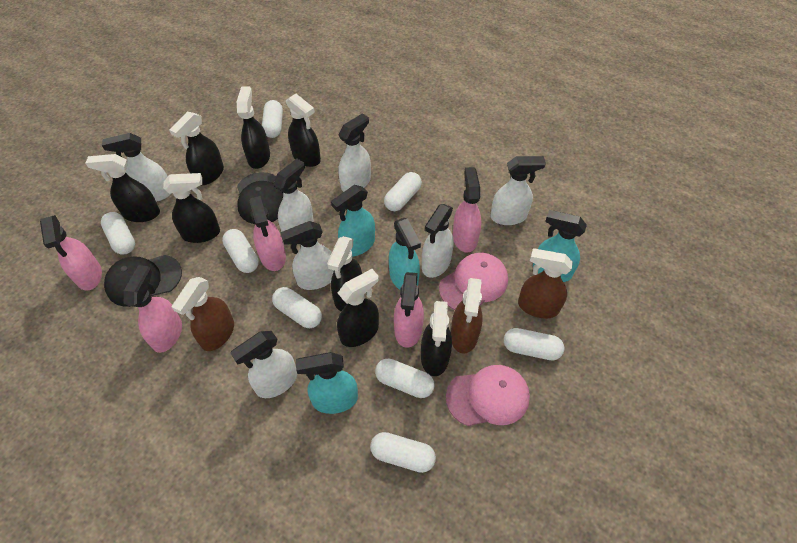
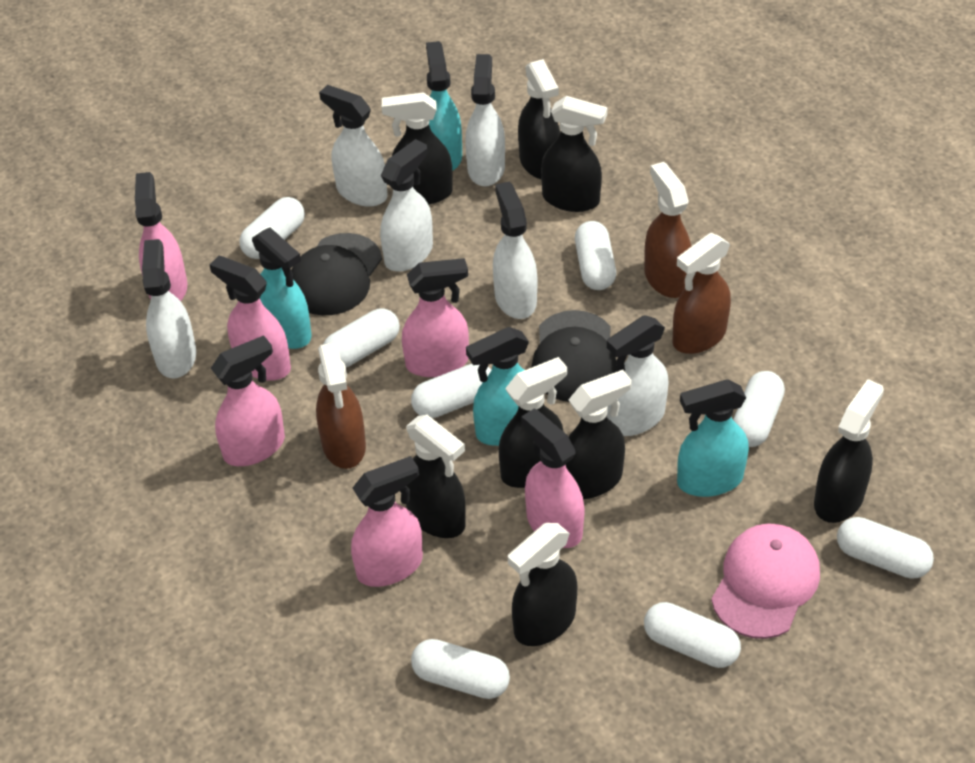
pink cap: 2 -> 1
pink spray bottle: 5 -> 6
white spray bottle: 7 -> 6

